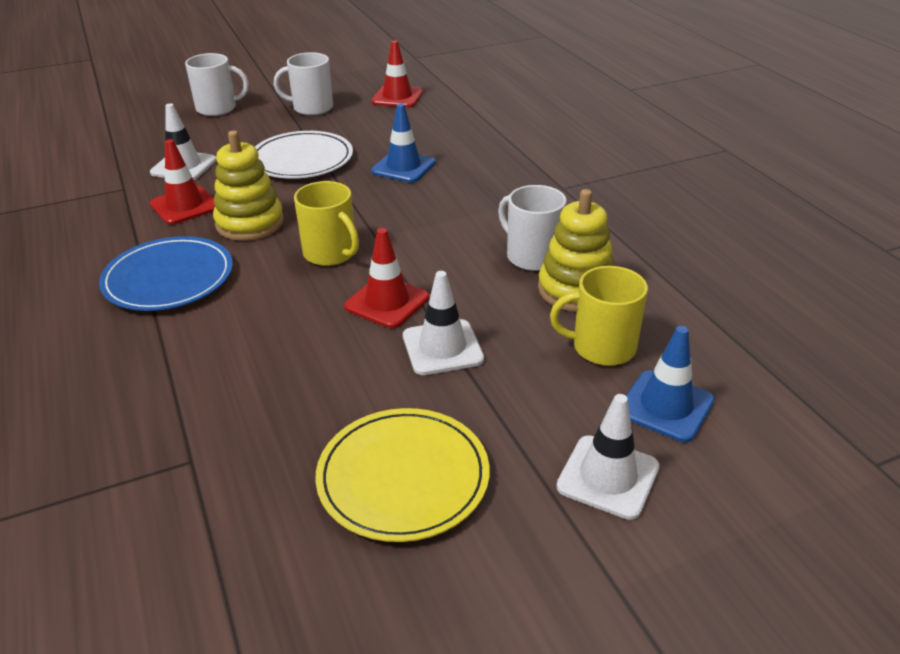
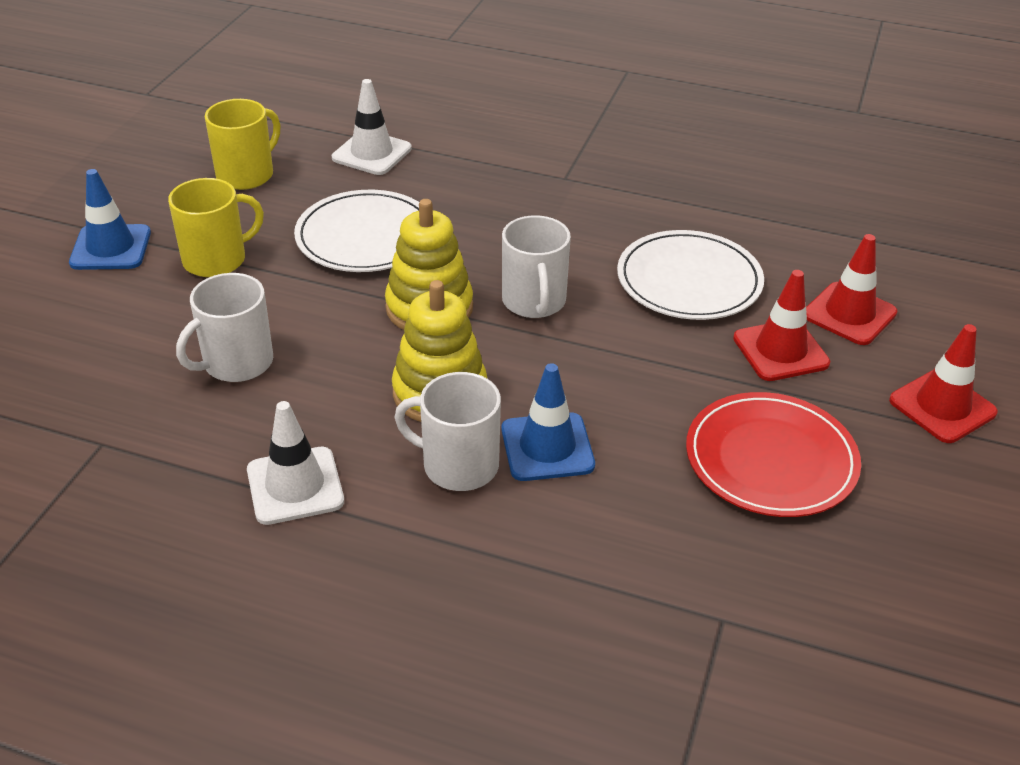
blue plate: 1 -> 0
red plate: 0 -> 1
white plate: 1 -> 2
white traffic cone: 3 -> 2
yellow plate: 1 -> 0

